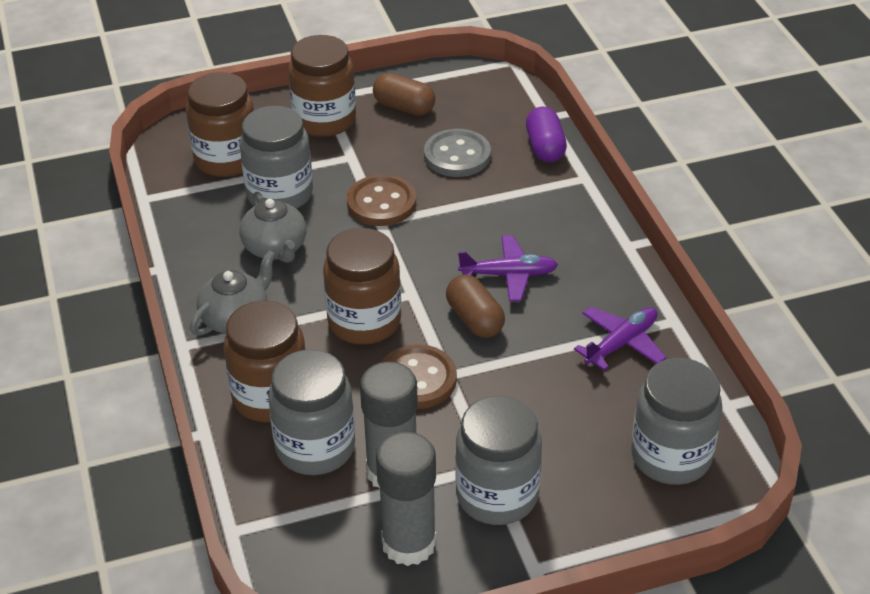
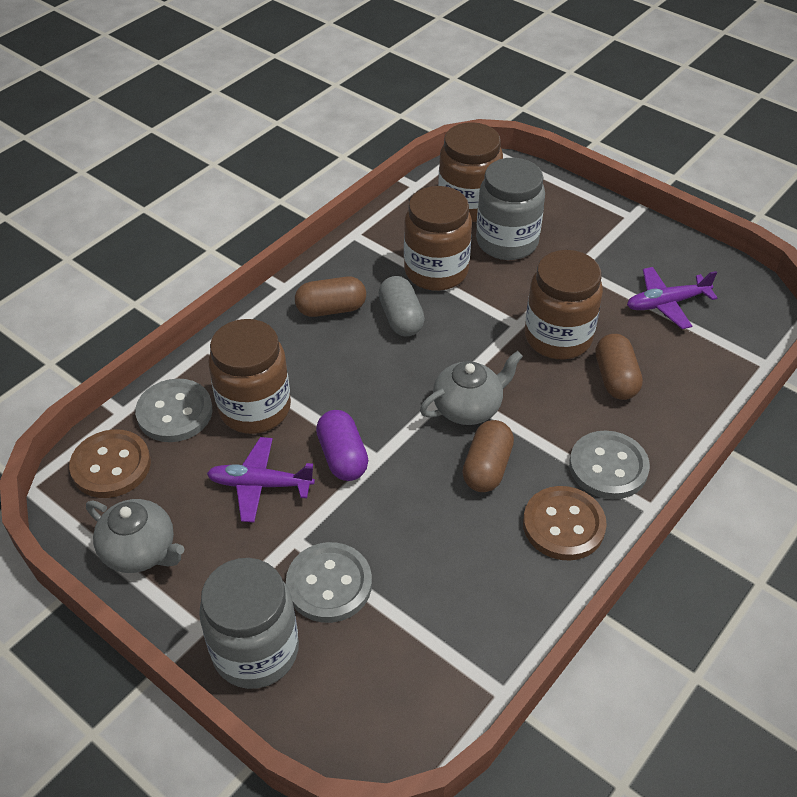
brown capsule: 2 -> 3
grey button: 1 -> 3
grey capsule: 0 -> 1
grey glue stick: 2 -> 0
grey jar: 4 -> 2

